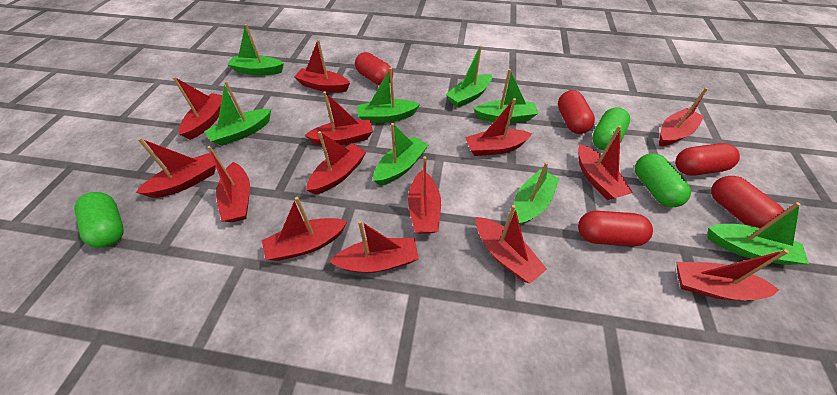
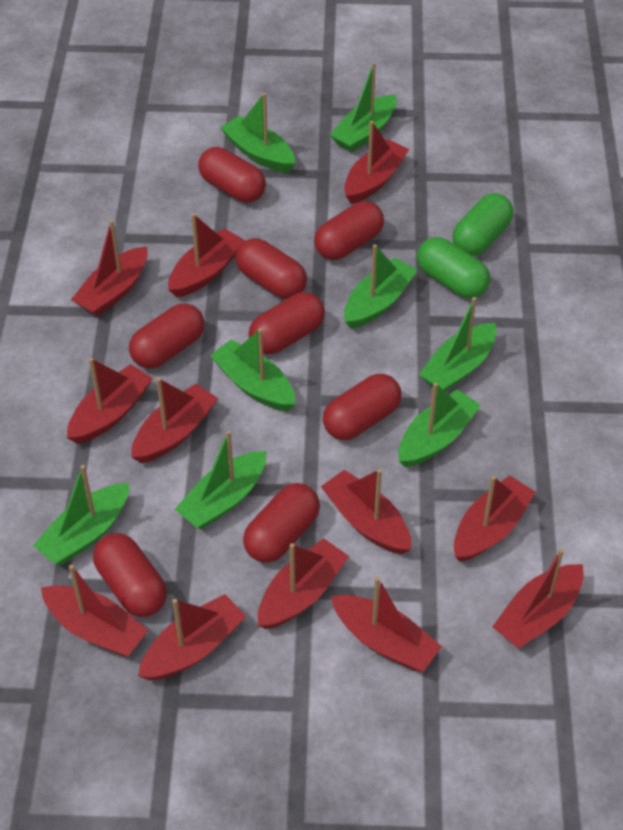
green capsule: 3 -> 2
red boat: 14 -> 12
red capsule: 5 -> 8

